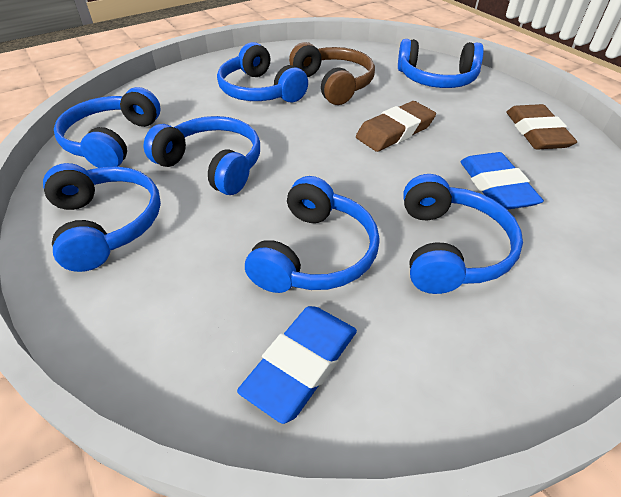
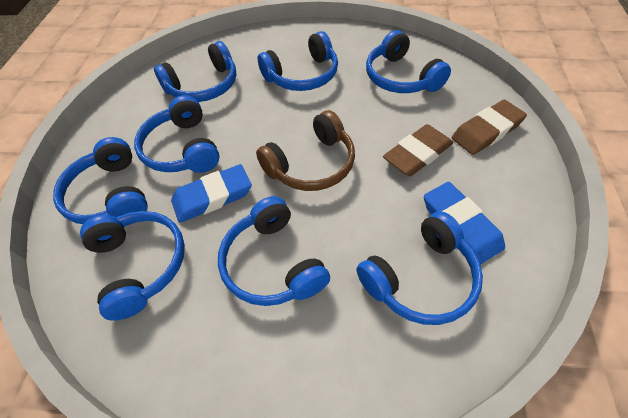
blue headphones: 7 -> 8

